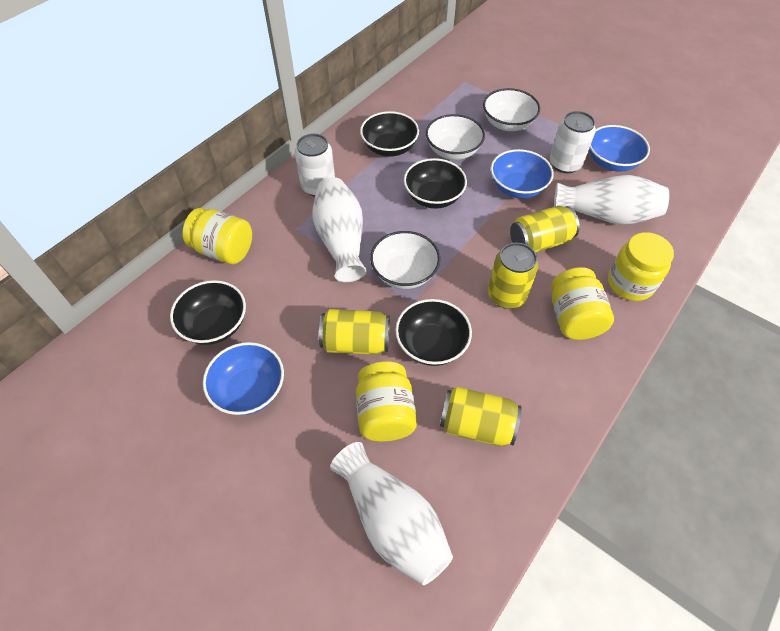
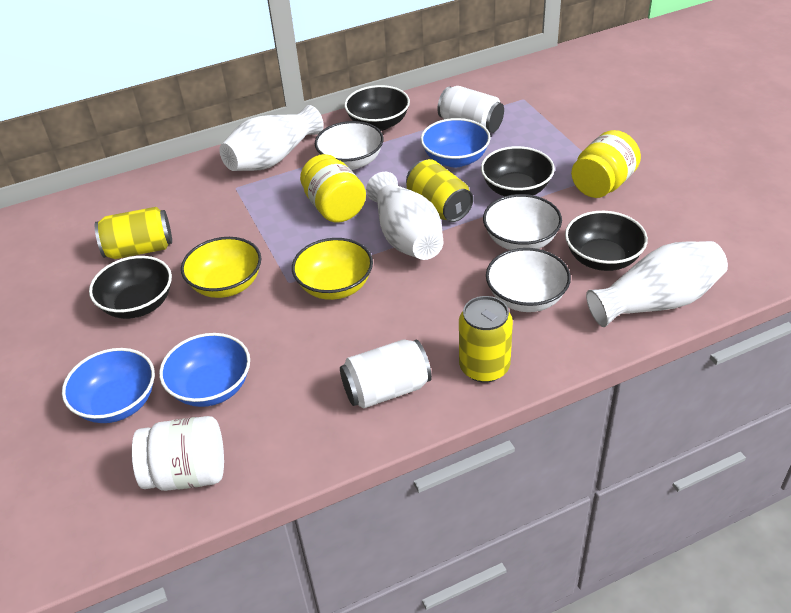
white jar: 0 -> 1
yellow bowl: 0 -> 2
yellow can: 4 -> 3
yellow jar: 4 -> 2

